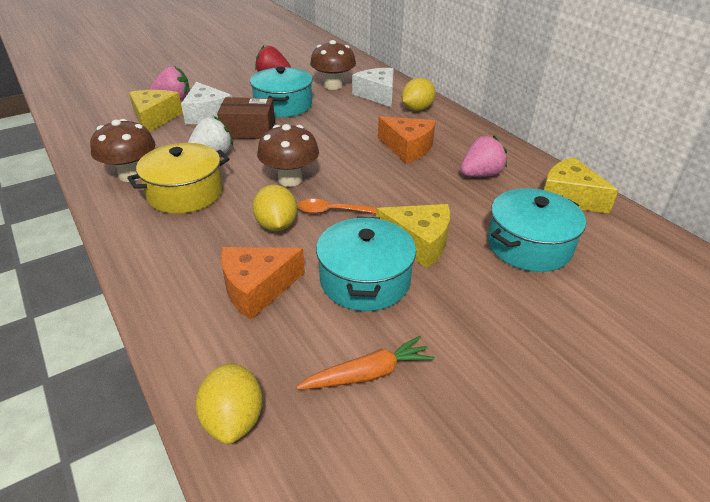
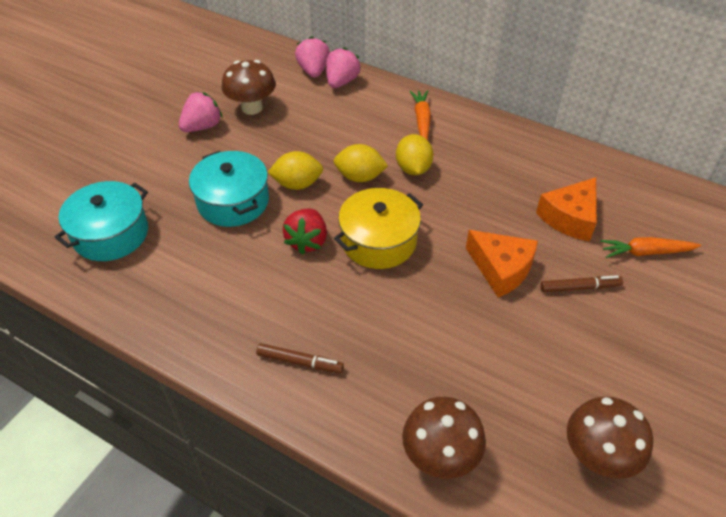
brown box: 1 -> 0
brown marker: 0 -> 2
orange carrot: 1 -> 2
orange spoon: 1 -> 0
pink strawberry: 2 -> 3
turquoise pot: 3 -> 2
white cheese: 2 -> 0
white strawberry: 1 -> 0
yellow cheese: 3 -> 0

